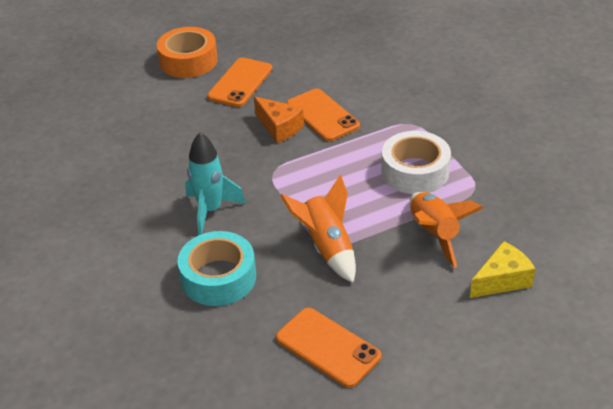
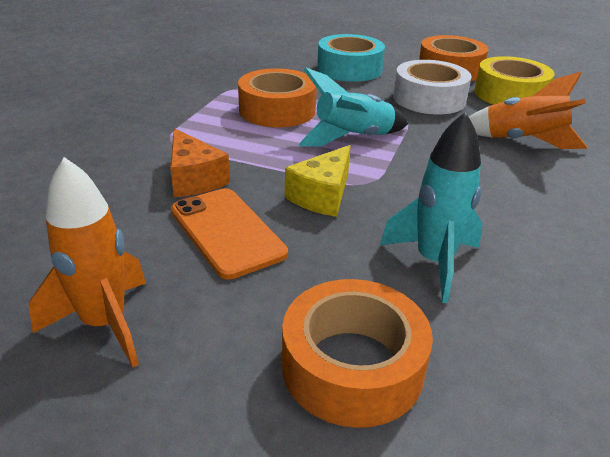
orange phone: 3 -> 1
orange tape: 1 -> 3
turquoise rocket: 1 -> 2
yellow tape: 0 -> 1

